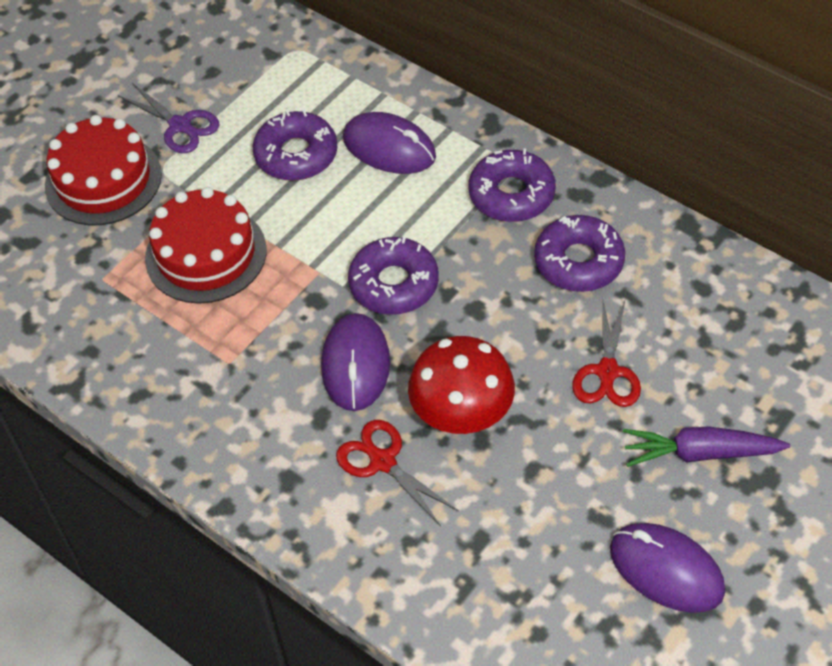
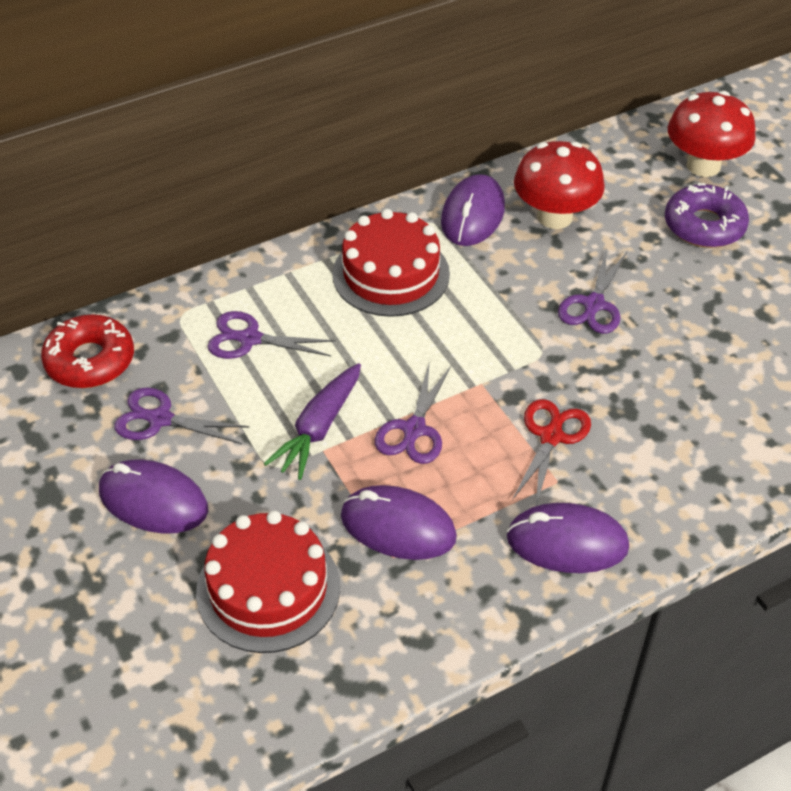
purple donut: 4 -> 1
purple mouse: 3 -> 4
purple scissors: 1 -> 4
red donut: 0 -> 1
red mushroom: 1 -> 2
red scissors: 2 -> 1

